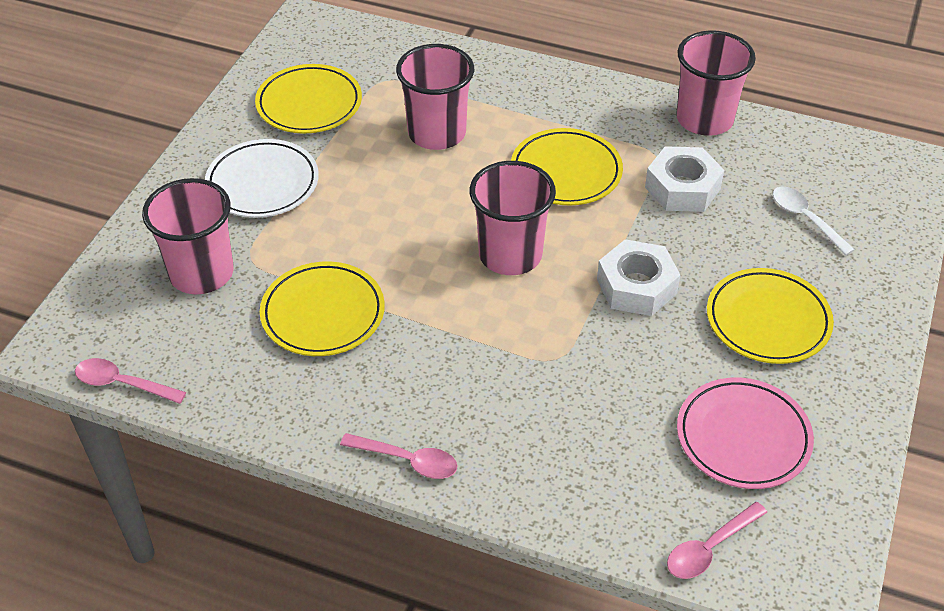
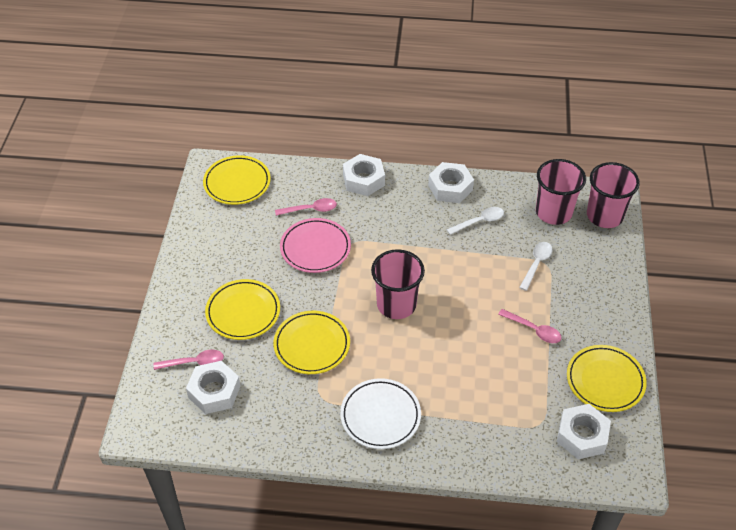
pink cup: 4 -> 3
white nut: 2 -> 4
white spoon: 1 -> 2

